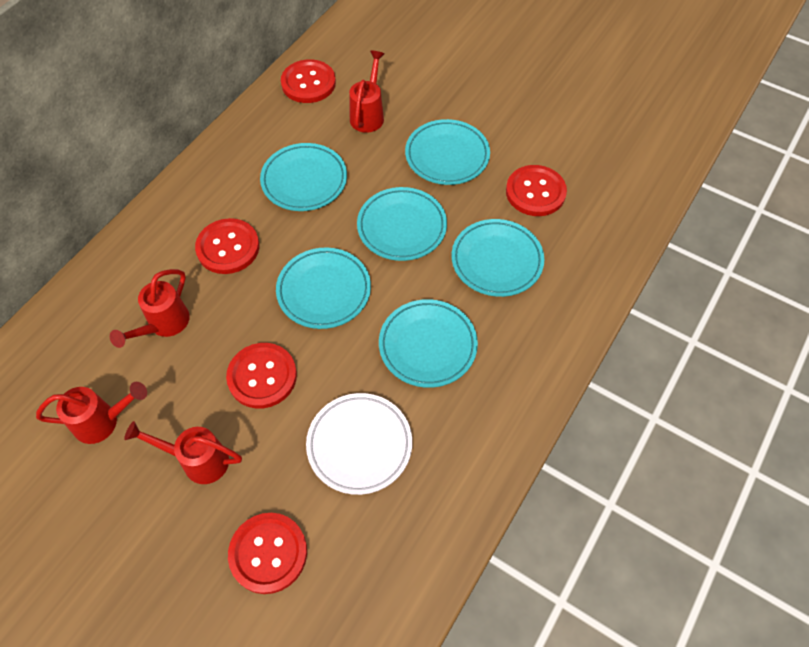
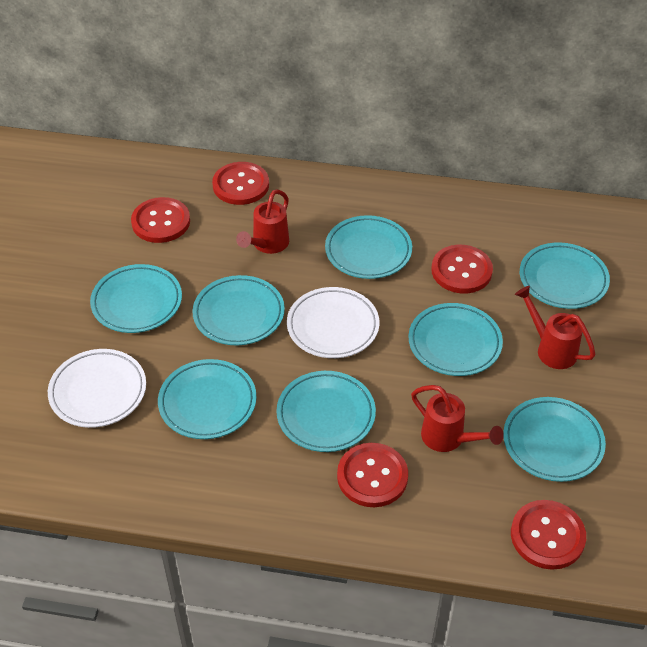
red watering can: 4 -> 3
turquoise plate: 6 -> 8
white plate: 1 -> 2

